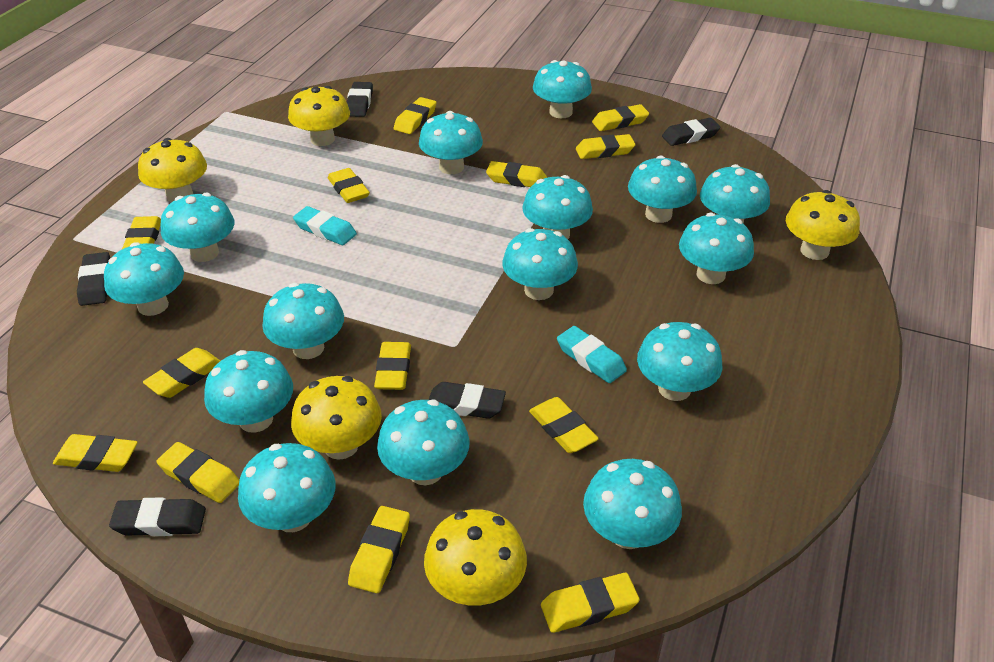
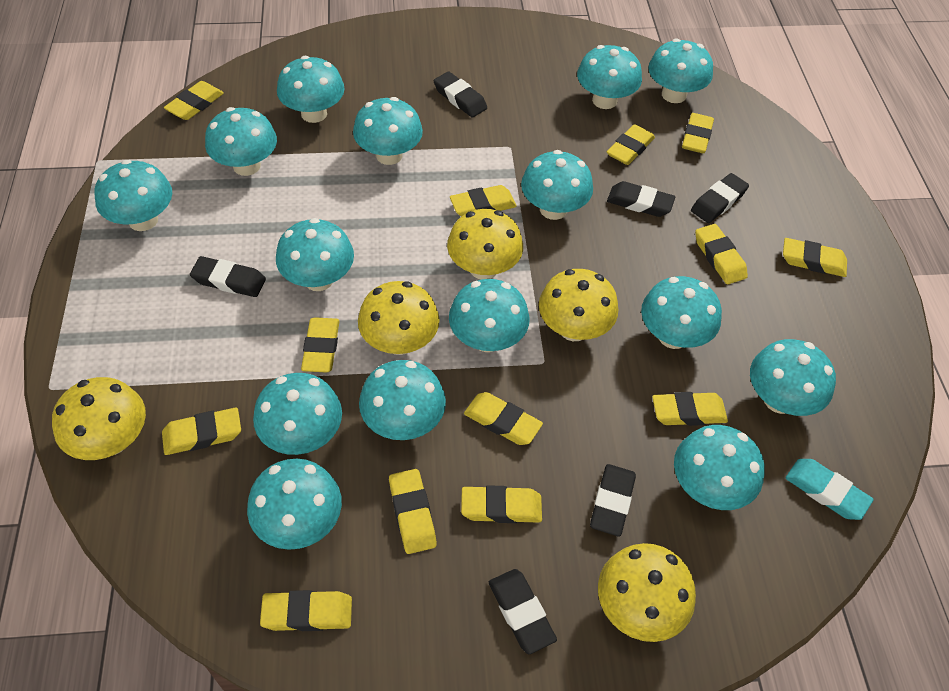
black eraser: 5 -> 6
turquoise eraser: 2 -> 1

